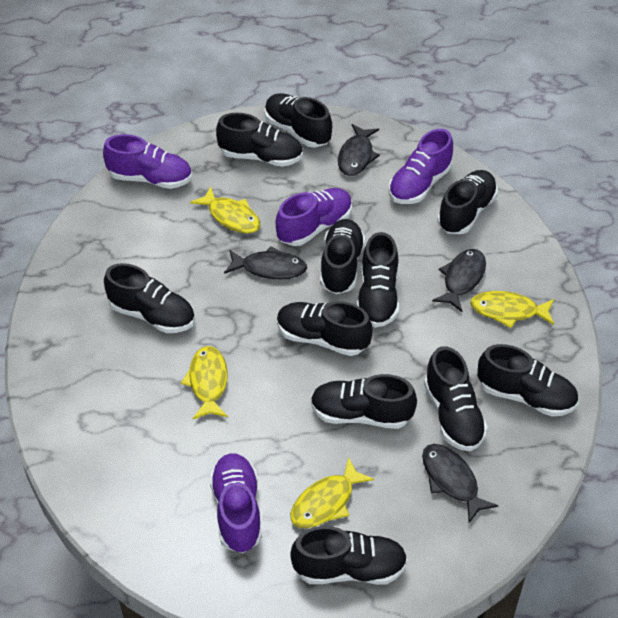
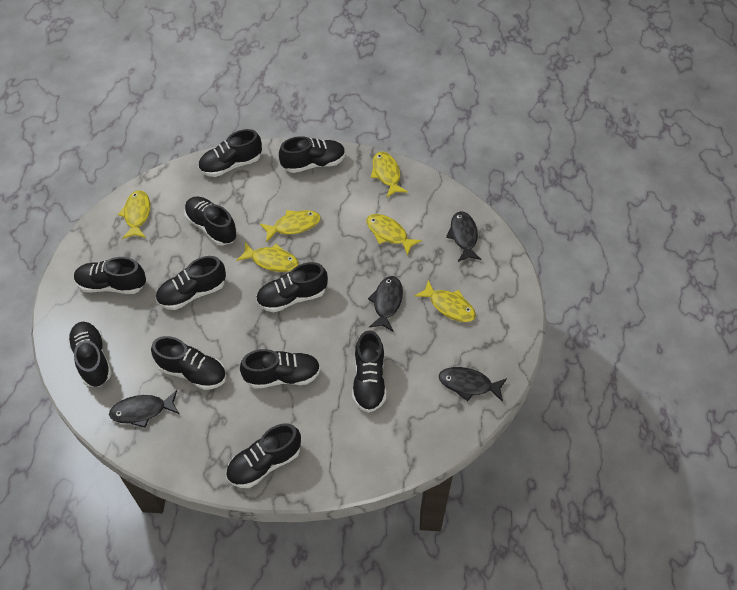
purple shoe: 4 -> 0
yellow fish: 4 -> 6

